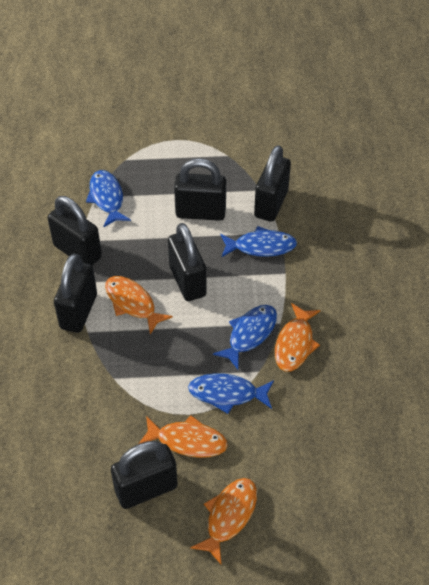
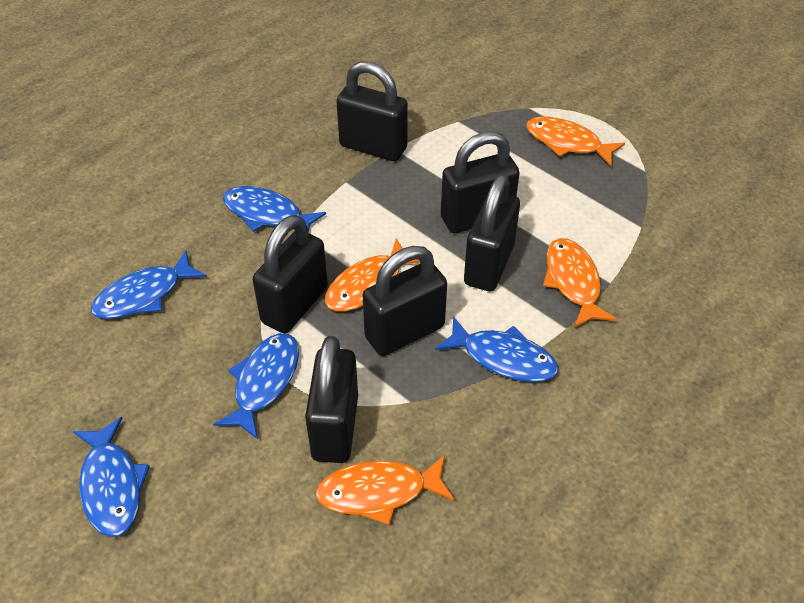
blue fish: 4 -> 5

